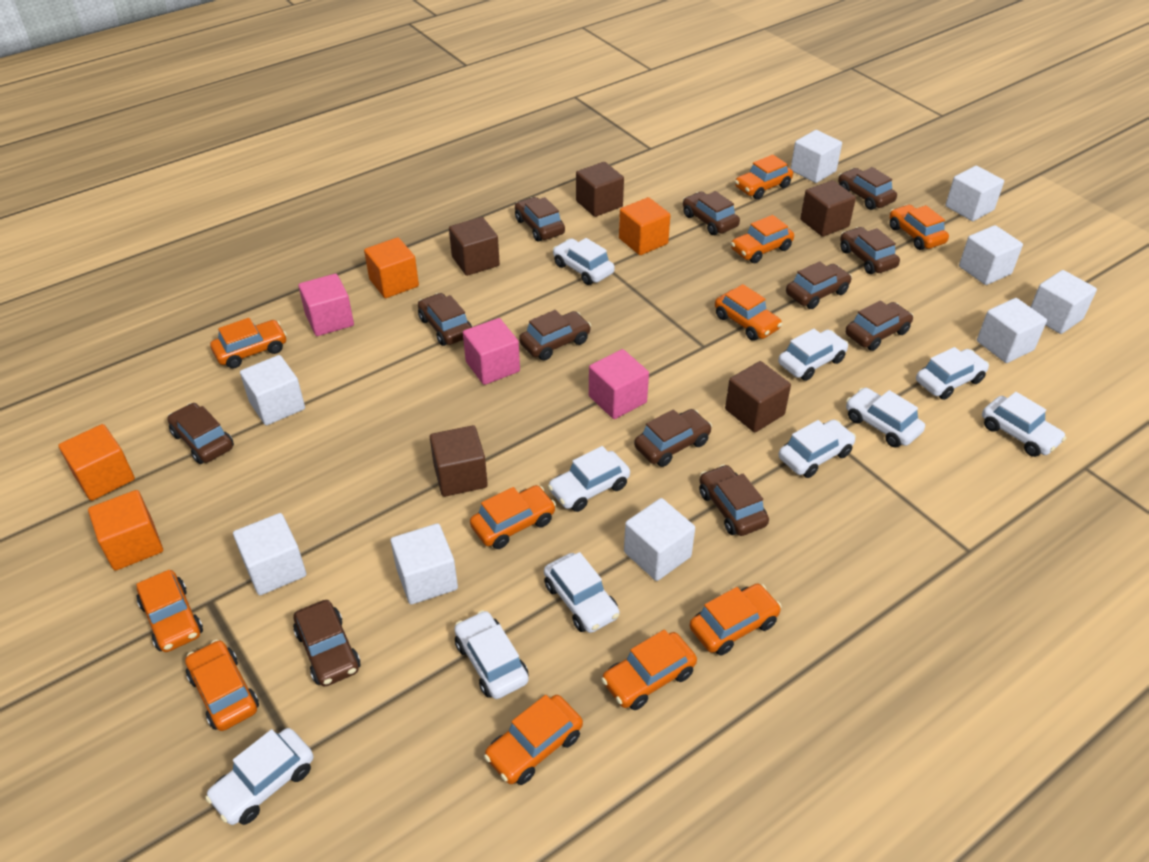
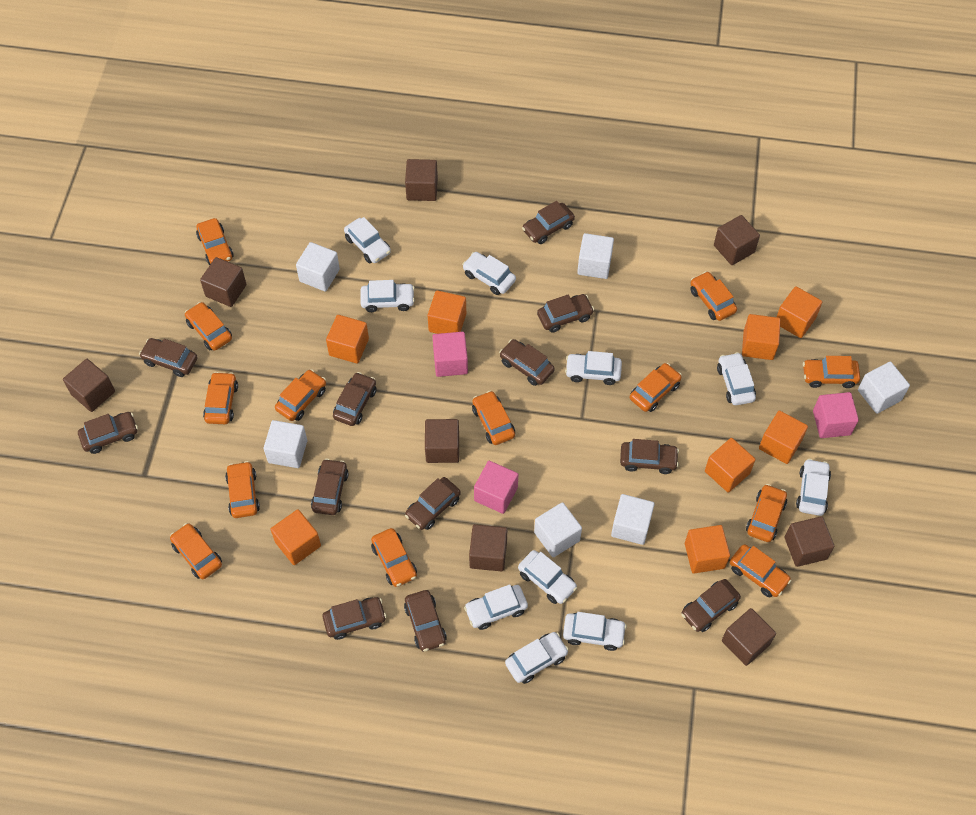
brown cube: 5 -> 8
orange car: 11 -> 13
orange cube: 4 -> 8
white cube: 9 -> 6

